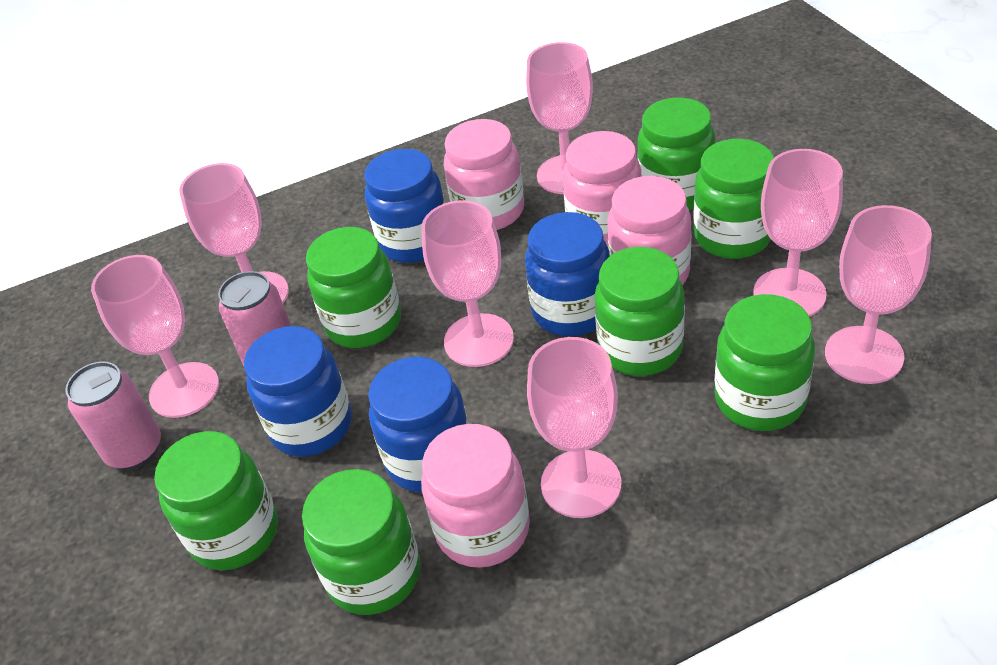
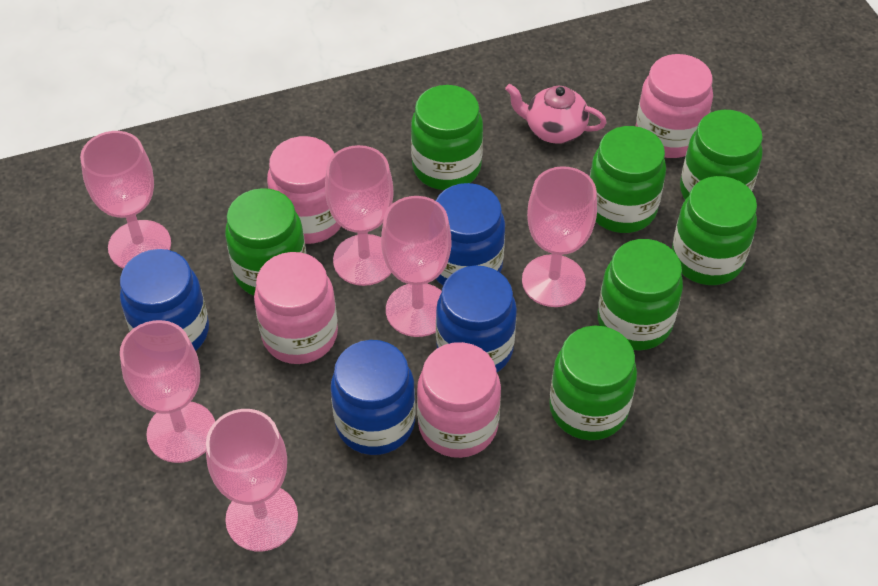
pink can: 2 -> 0
pink goblet: 7 -> 6
pink teapot: 0 -> 1

